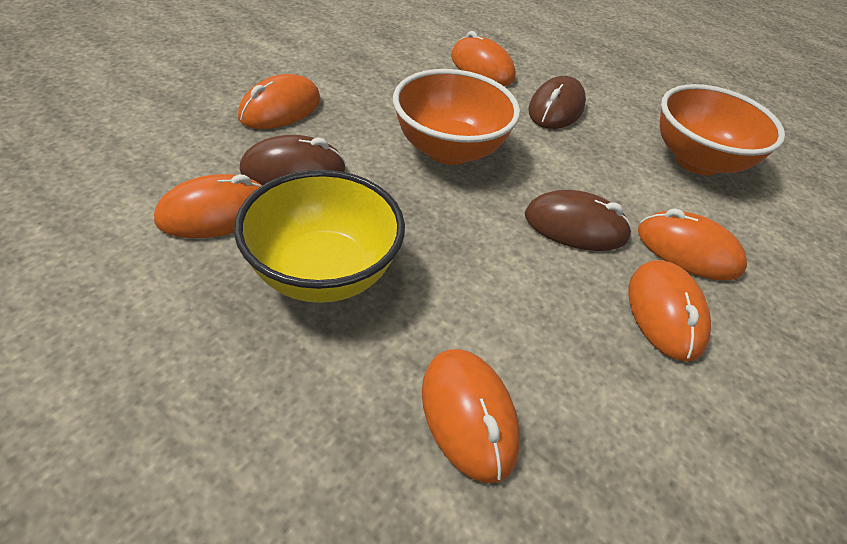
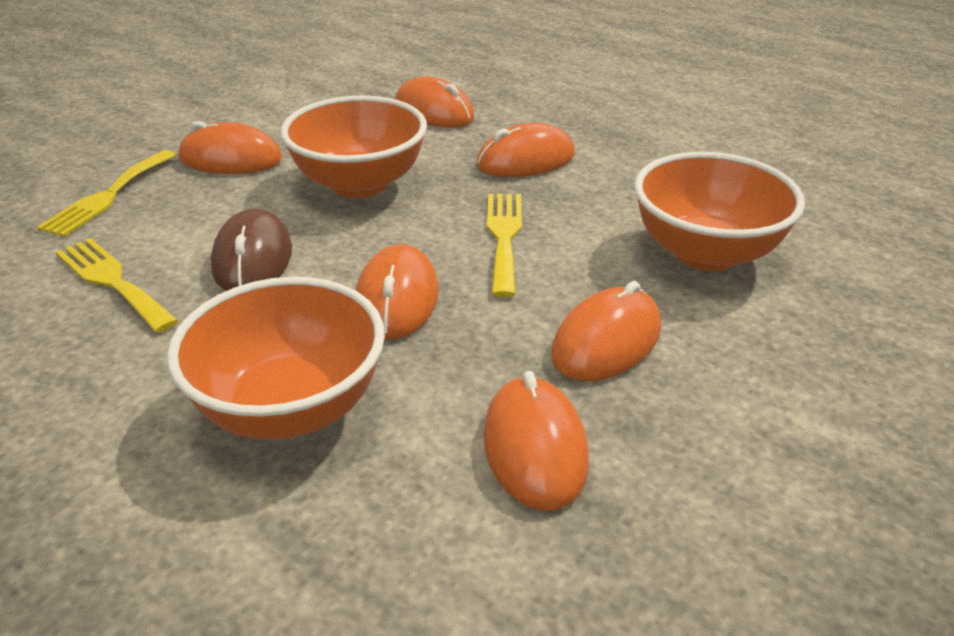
brown mouse: 3 -> 1
orange bowl: 2 -> 3
yellow bowl: 1 -> 0
yellow fork: 0 -> 3

